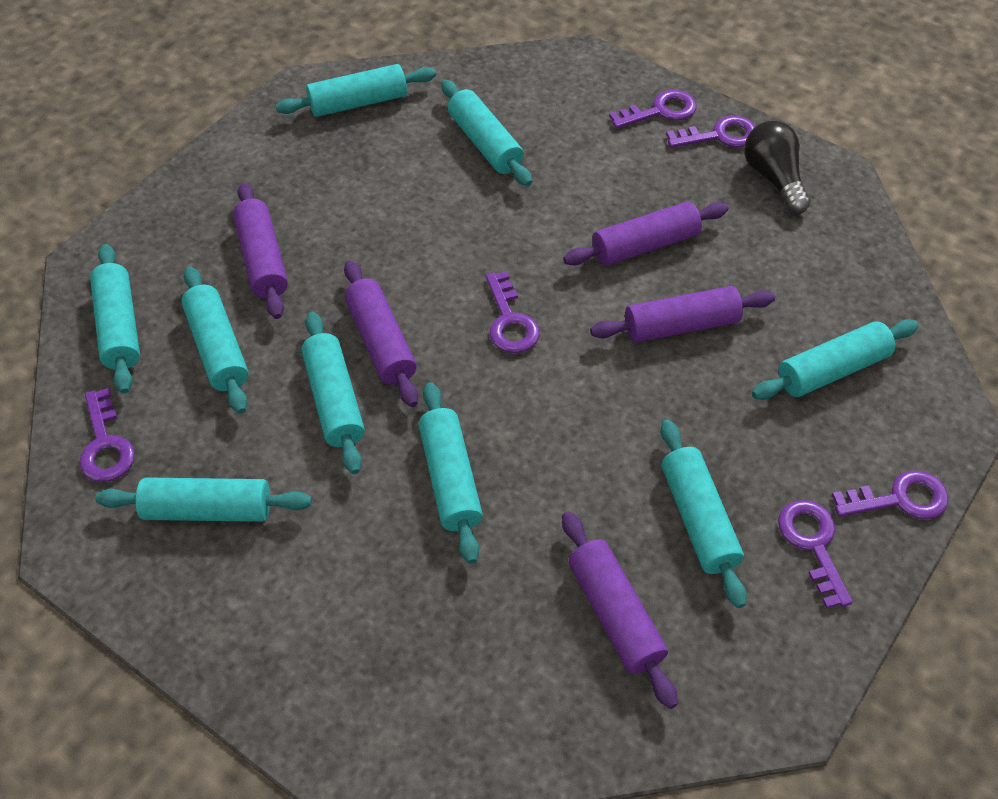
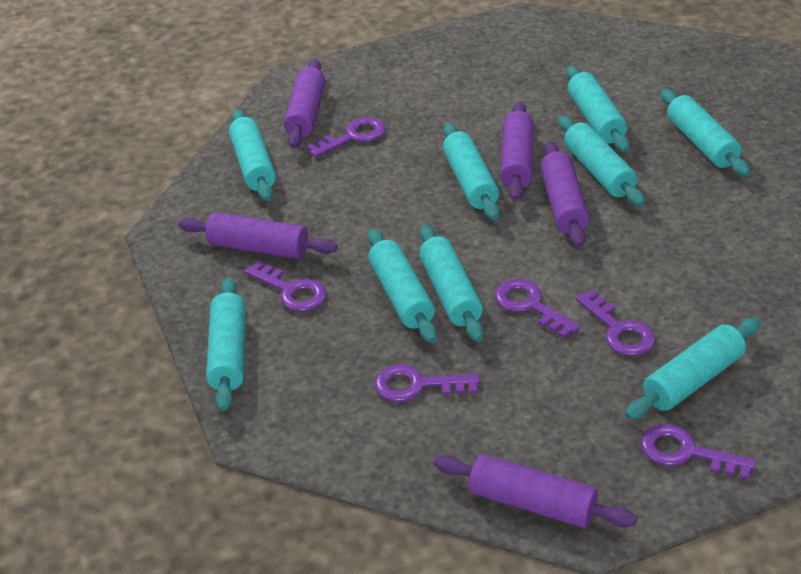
black light bulb: 1 -> 0

